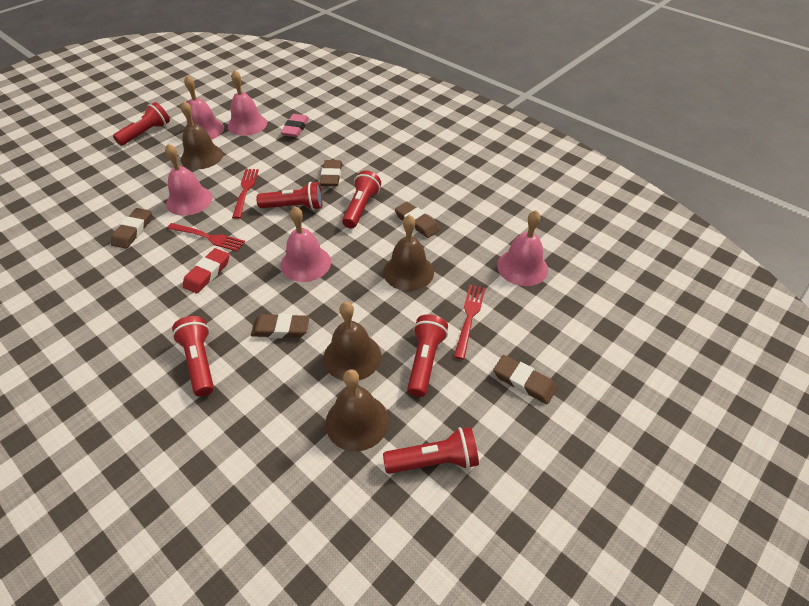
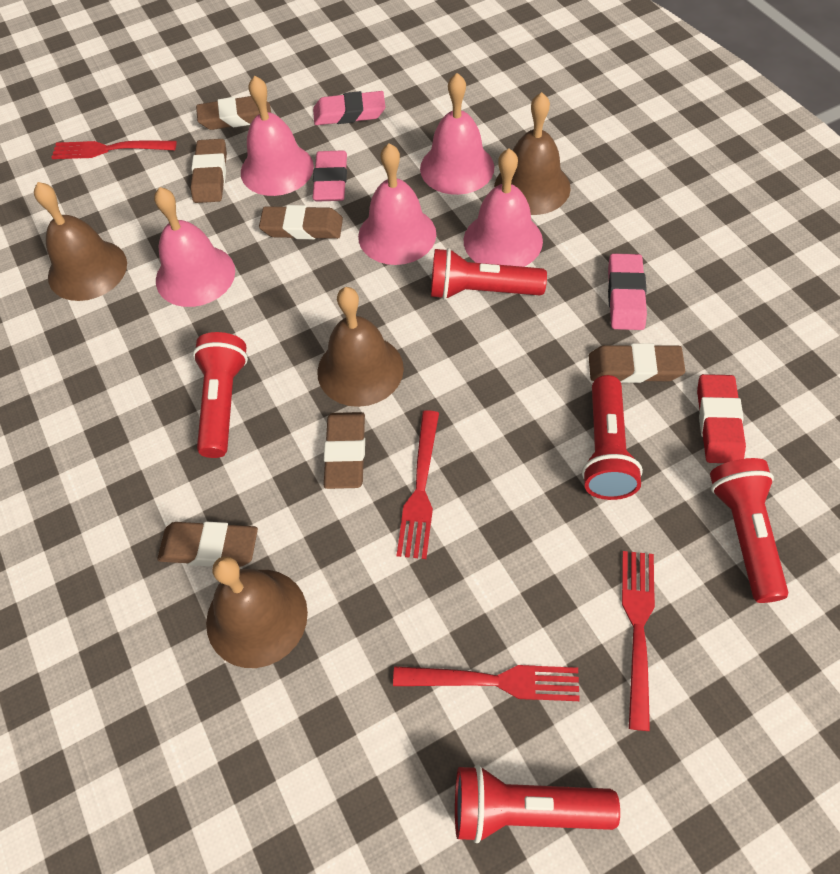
brown eraser: 5 -> 6
pink eraser: 1 -> 3
red flashlight: 6 -> 5
red fork: 3 -> 4

